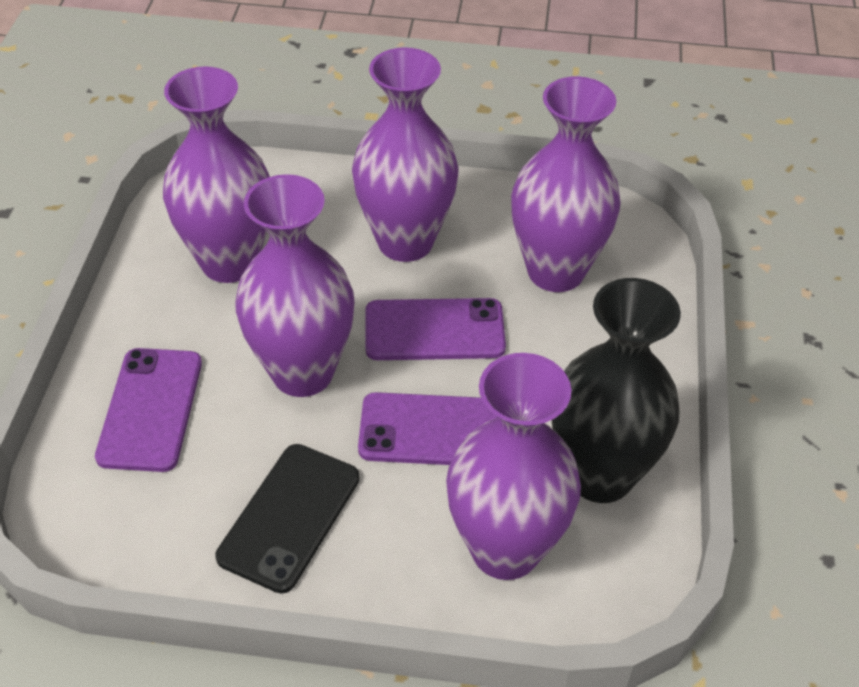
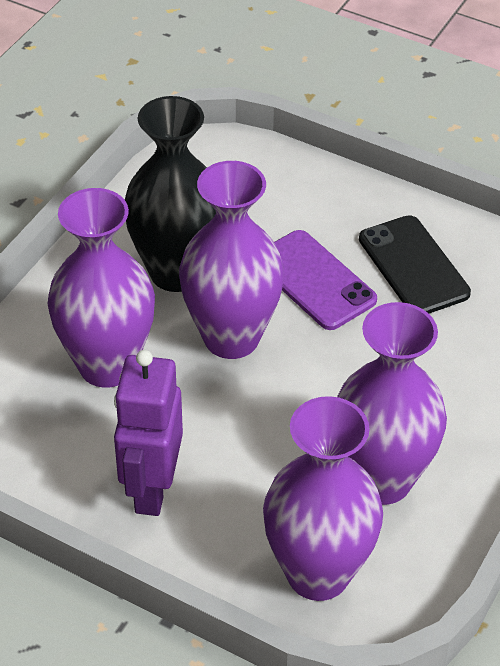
purple phone: 3 -> 1
purple robot: 0 -> 1
purple vase: 5 -> 4

